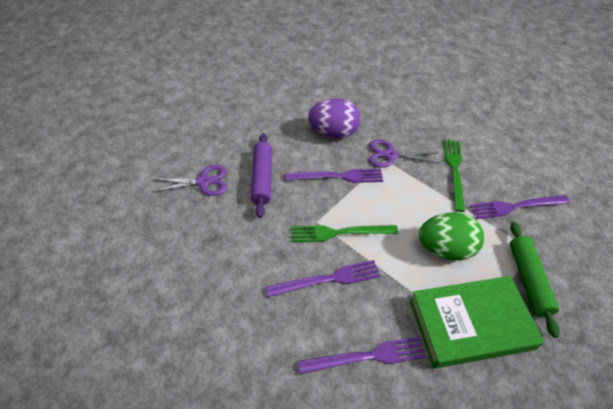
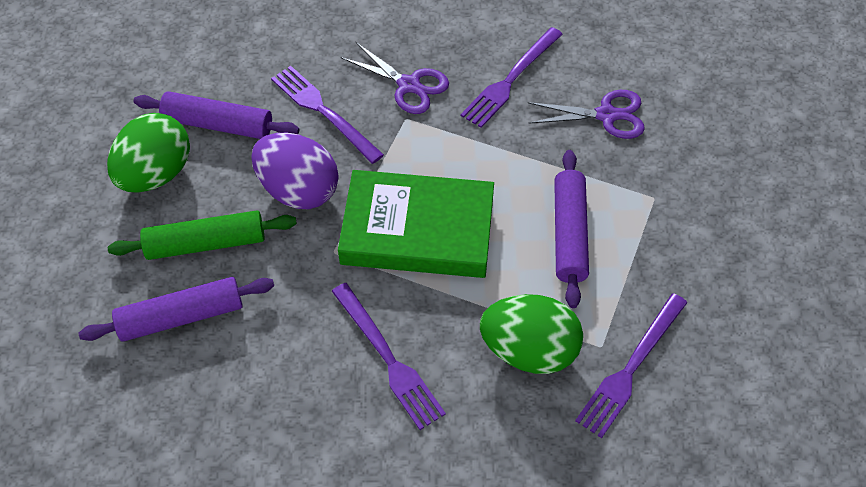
green egg: 1 -> 2
green fork: 2 -> 0
purple rolling pin: 1 -> 3

